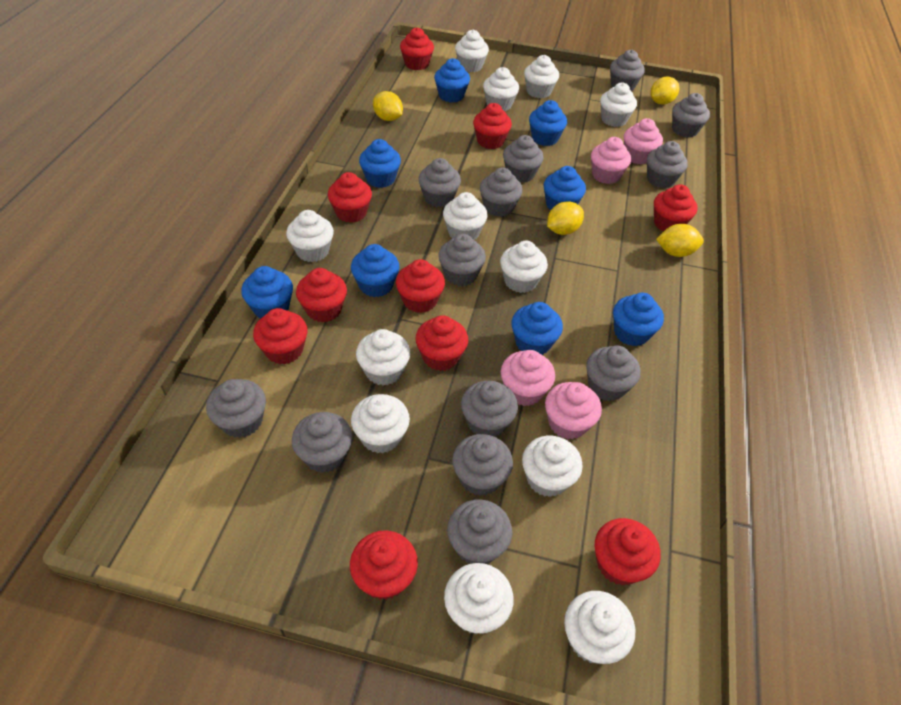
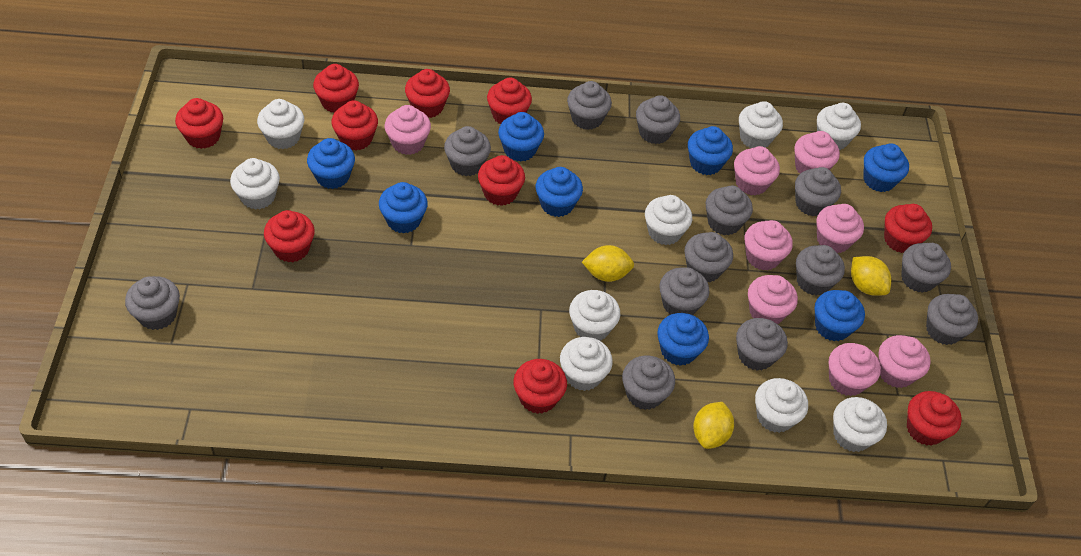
pink cupcake: 4 -> 8
white cupcake: 12 -> 9
yellow lemon: 4 -> 3

